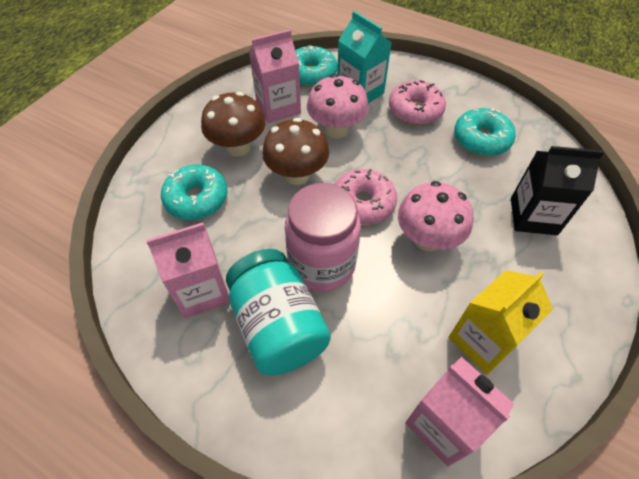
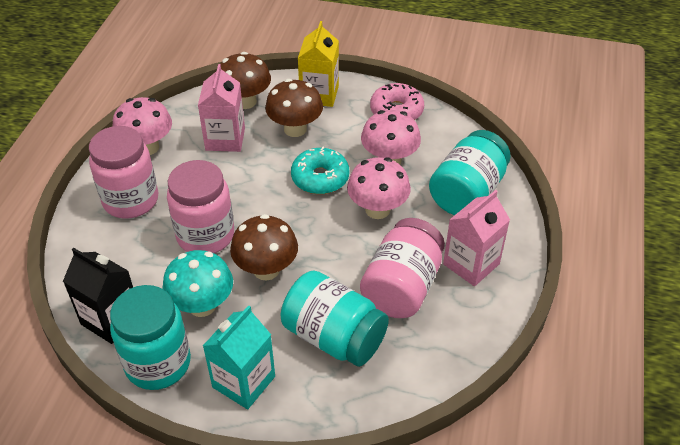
brown mushroom: 2 -> 3
pink carton: 3 -> 2
pink donut: 2 -> 1
pink jar: 1 -> 3
pink mushroom: 2 -> 3
turquoise donut: 3 -> 1
turquoise jar: 1 -> 3
turquoise mushroom: 0 -> 1

